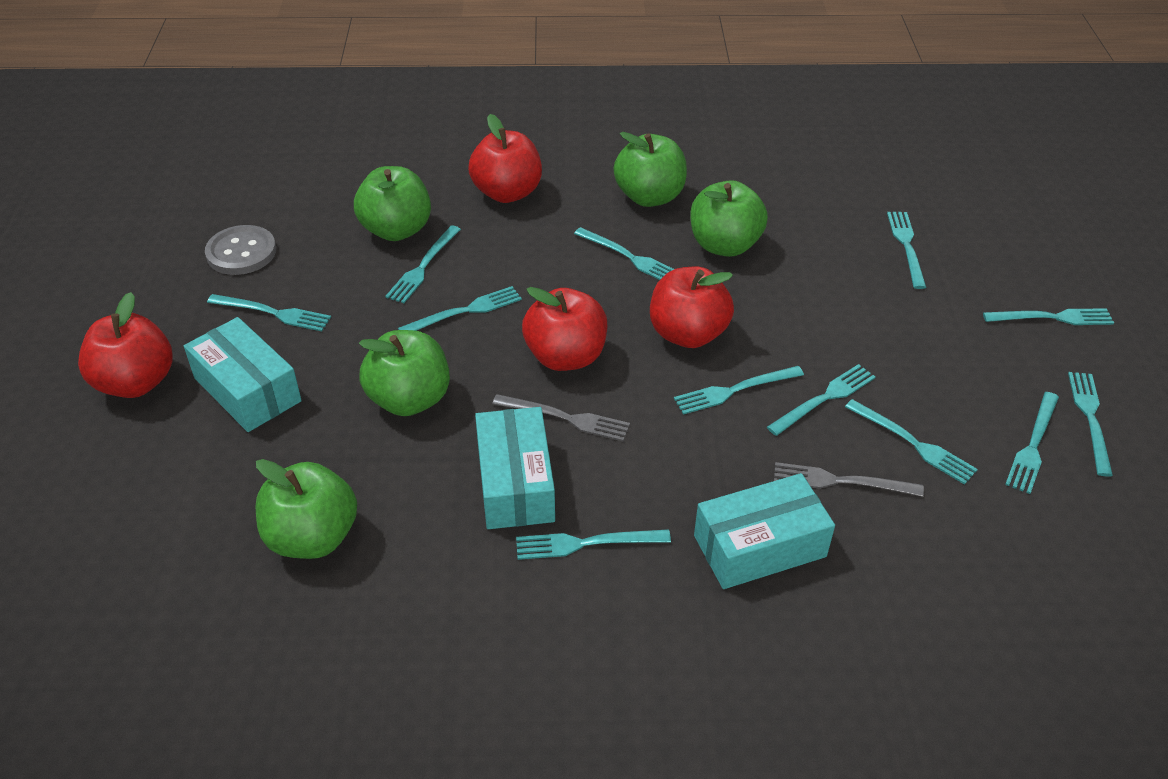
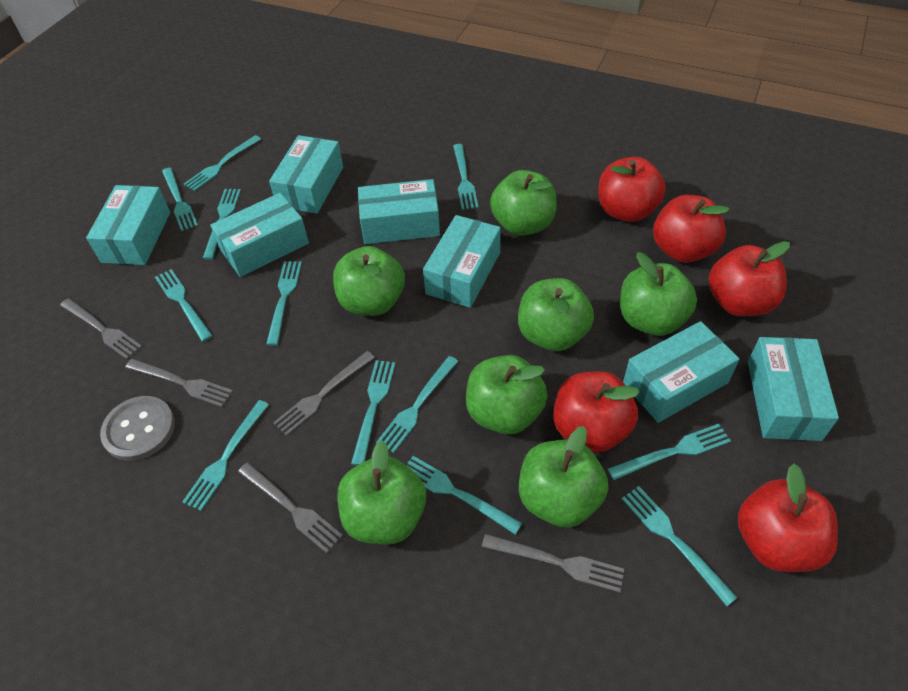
green apple: 5 -> 7
grey fork: 2 -> 5
red apple: 4 -> 5
turquoise box: 3 -> 7

